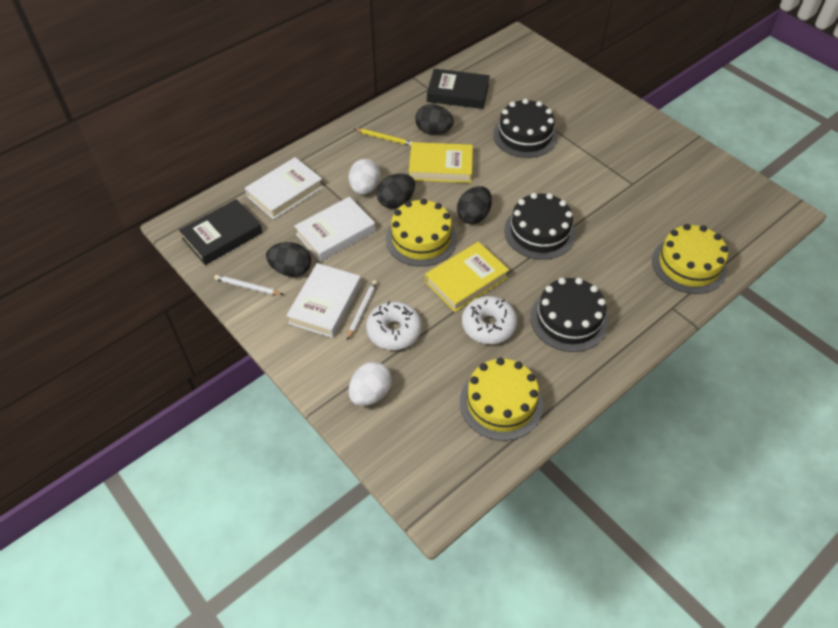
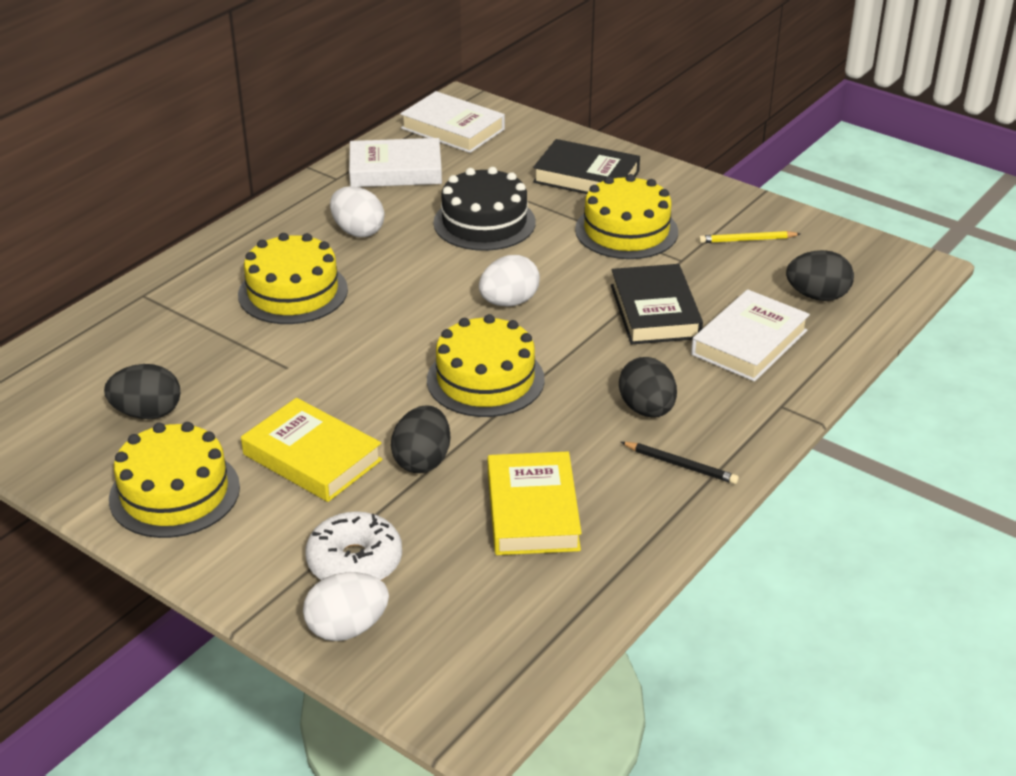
black cake: 3 -> 1
black pencil: 0 -> 1
white donut: 2 -> 1
white egg: 2 -> 3
white pencil: 2 -> 0
yellow cake: 3 -> 4

